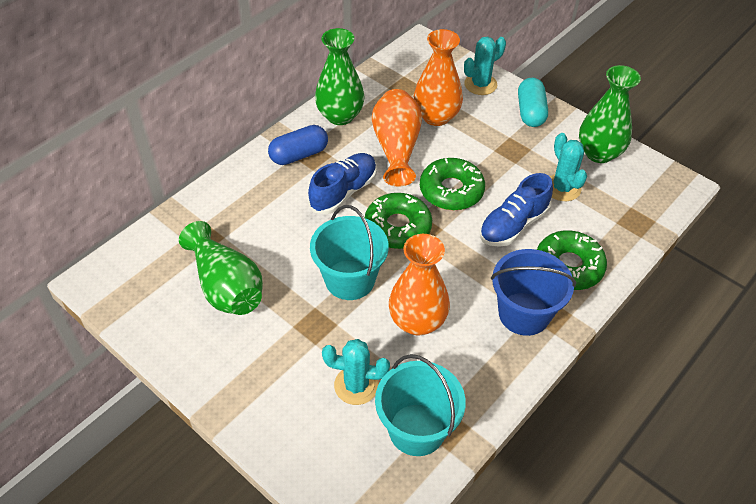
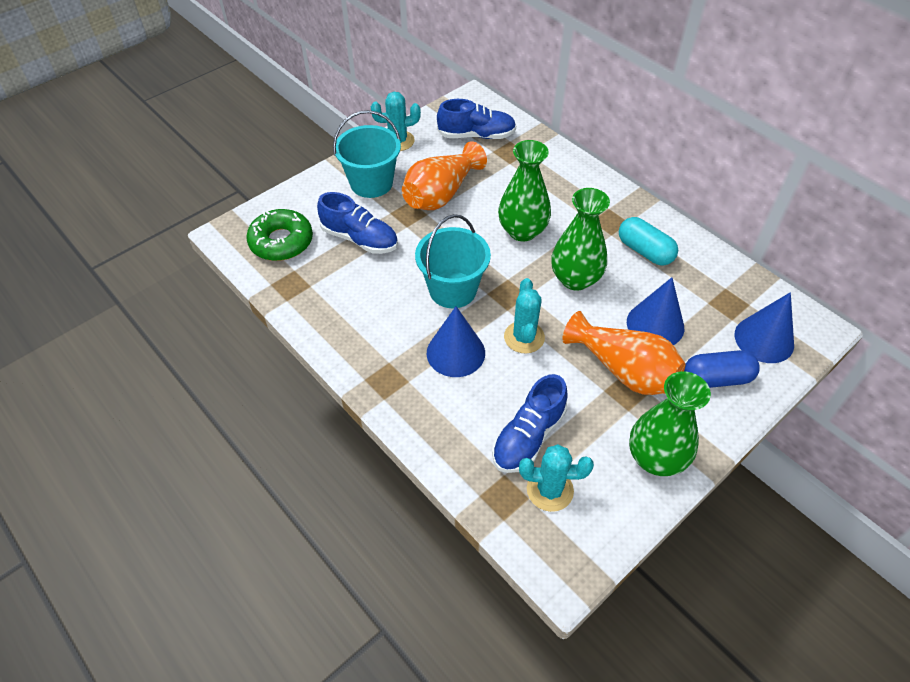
blue bucket: 1 -> 0
blue cone: 0 -> 3
blue shoe: 2 -> 3
green donut: 3 -> 1
orange vase: 3 -> 2

